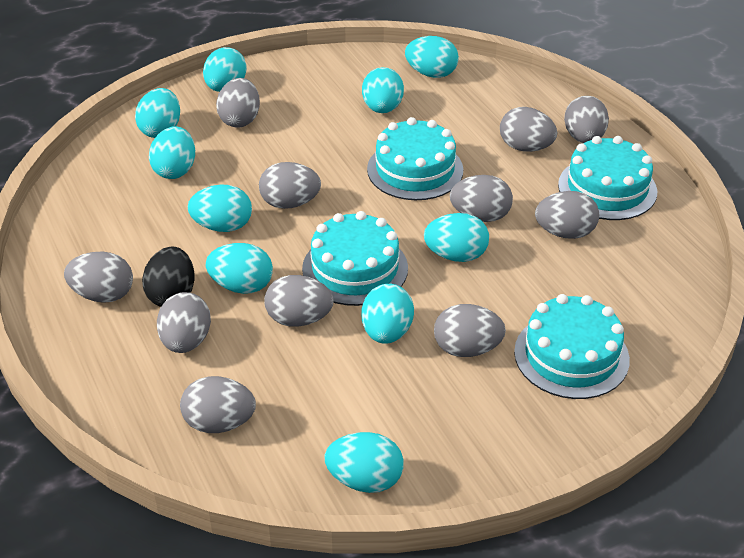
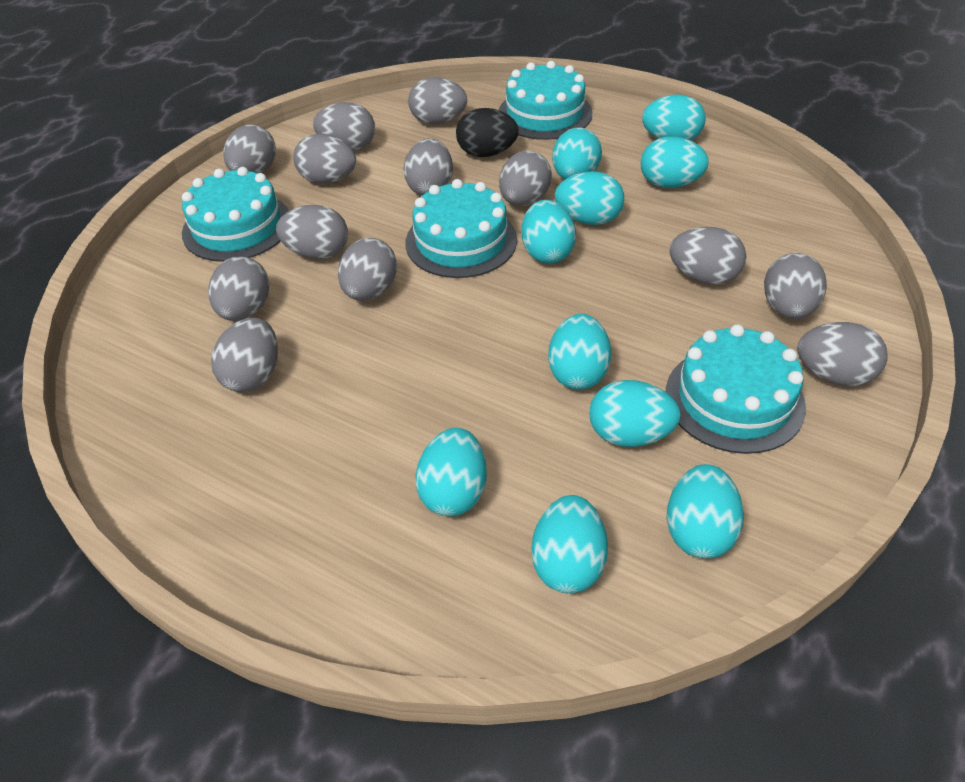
grey egg: 11 -> 13

